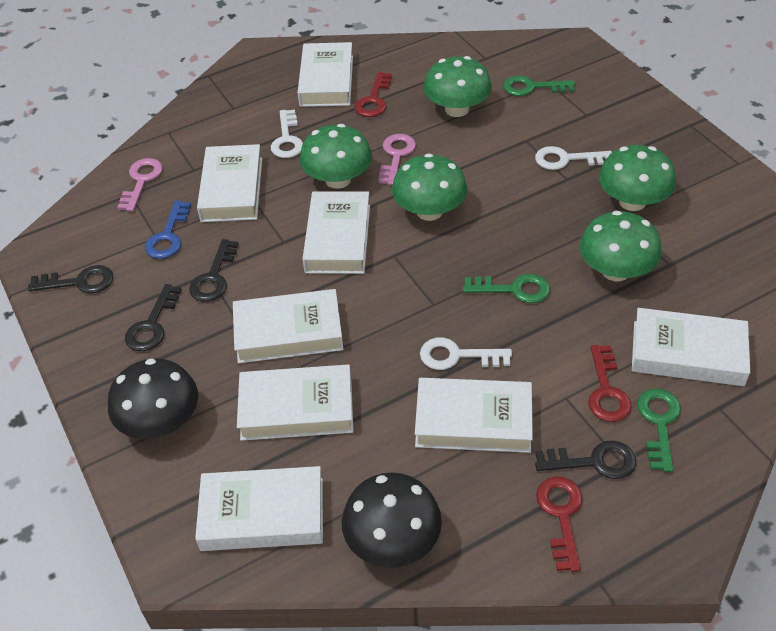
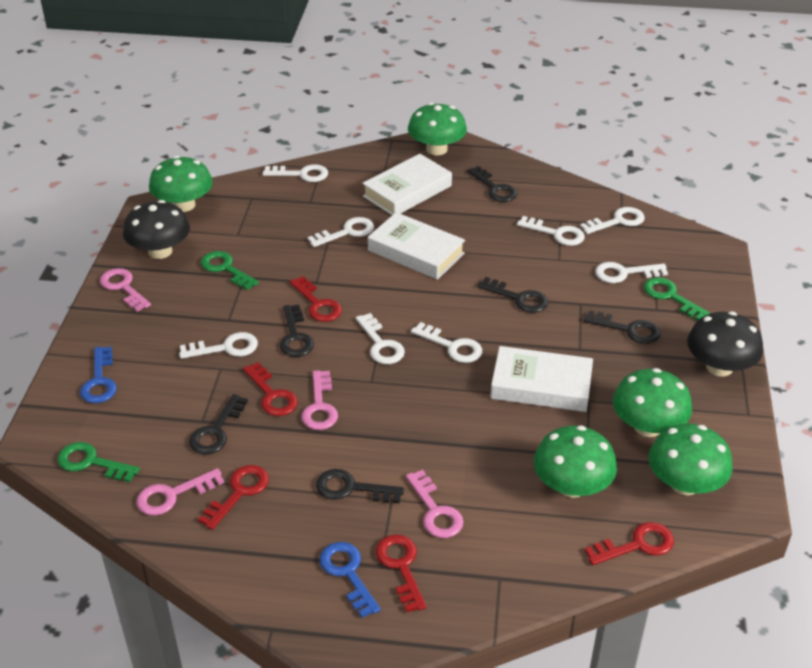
black key: 4 -> 6
blue key: 1 -> 2
pink key: 2 -> 4
red key: 3 -> 5
white book: 8 -> 3
white key: 3 -> 8

